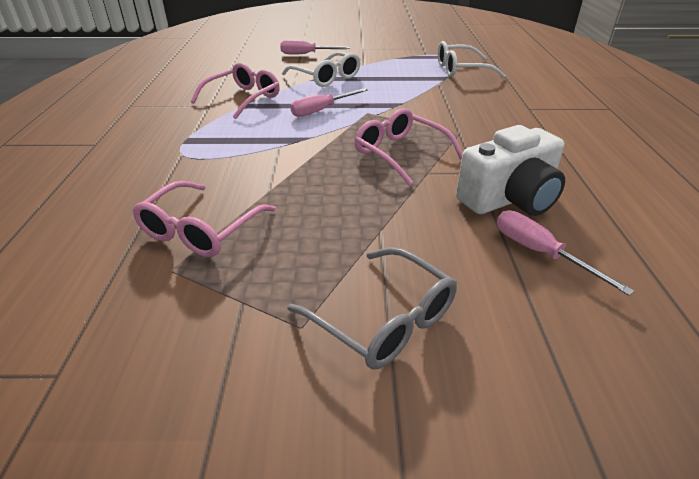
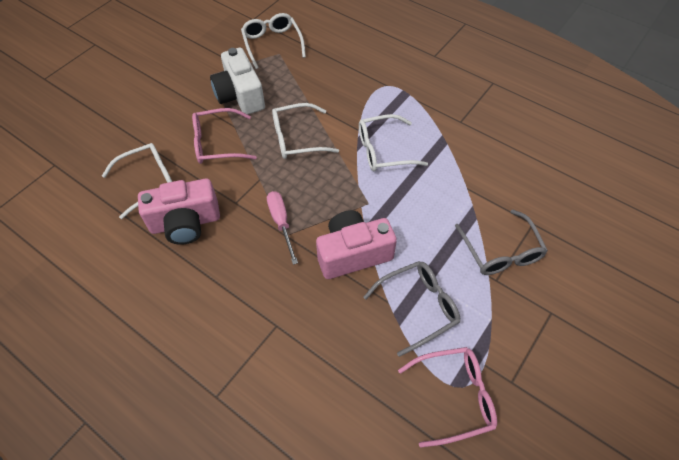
grey glasses: 1 -> 2
pink camera: 0 -> 2
pink glasses: 3 -> 2
pink screwdriver: 3 -> 1
white glasses: 2 -> 4

